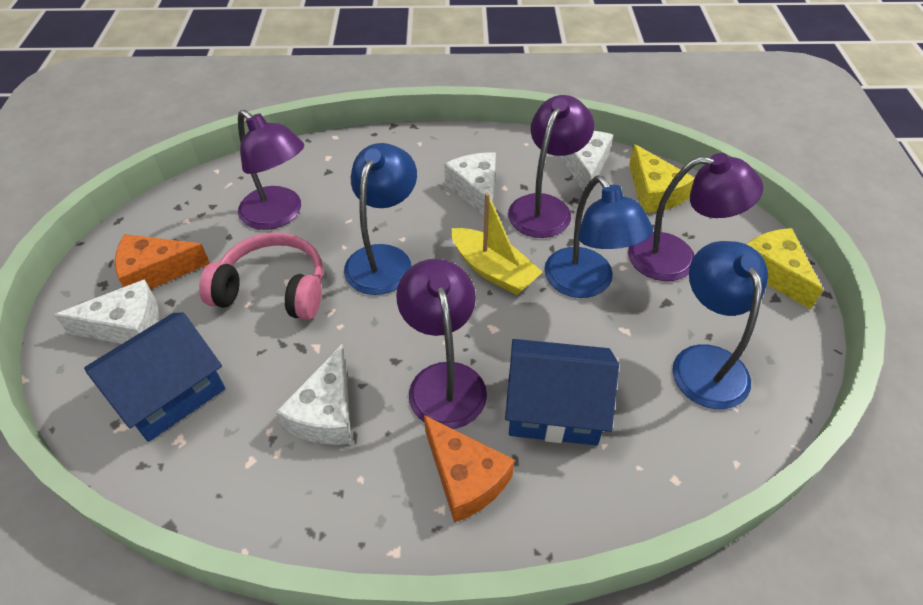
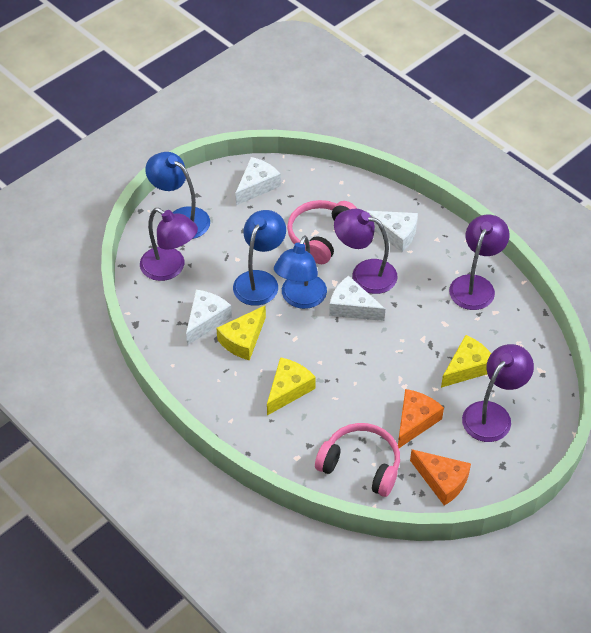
blue house: 2 -> 0
pink headphones: 1 -> 2
yellow boat: 1 -> 0
yellow cheese: 2 -> 3

